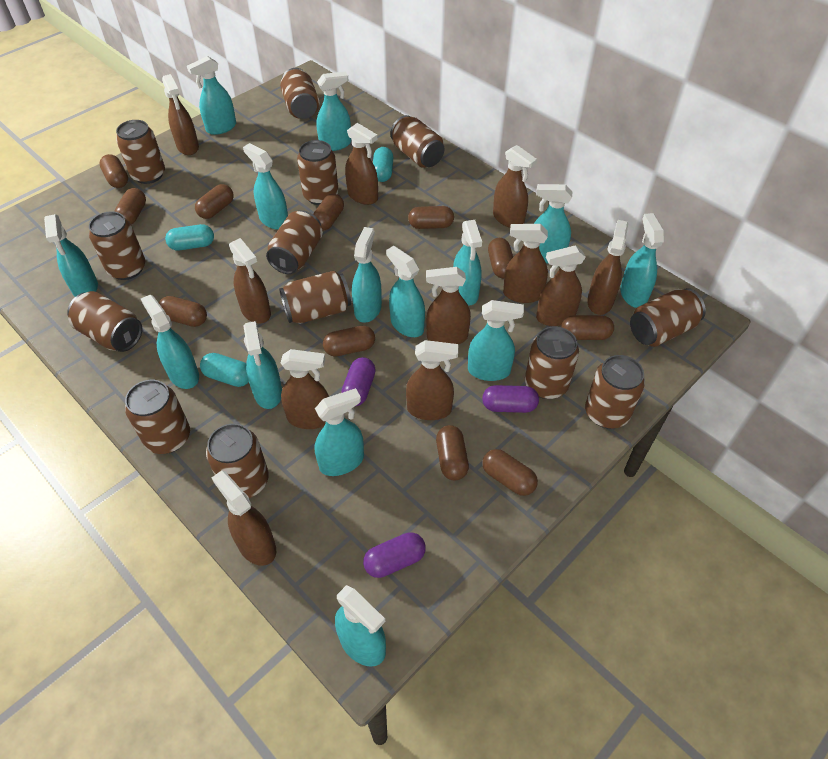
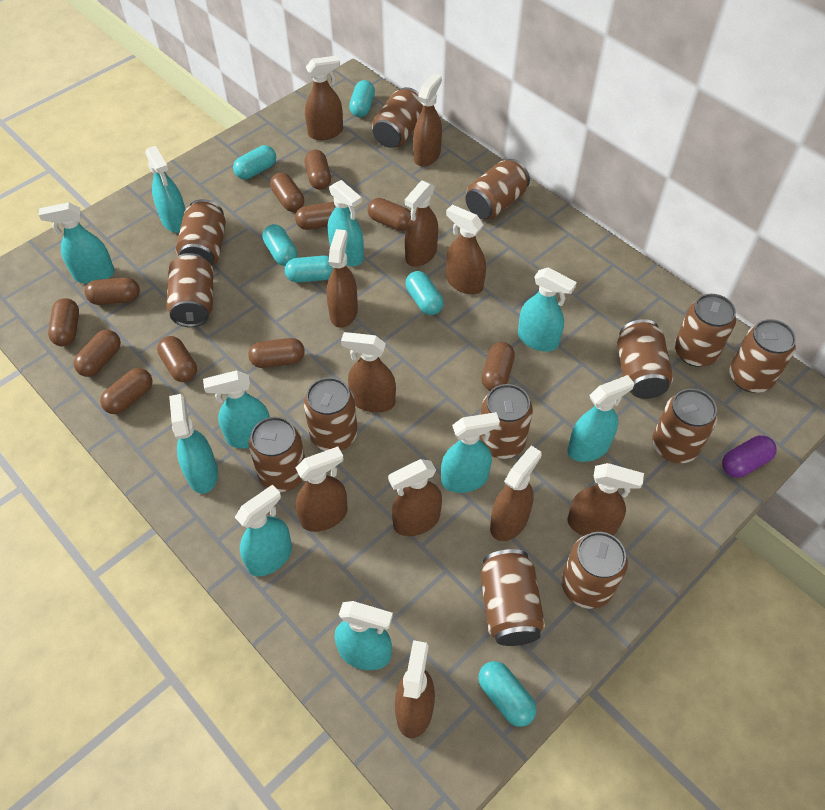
purple capsule: 3 -> 1
turquoise capsule: 3 -> 6
turquoise spray bottle: 14 -> 10

